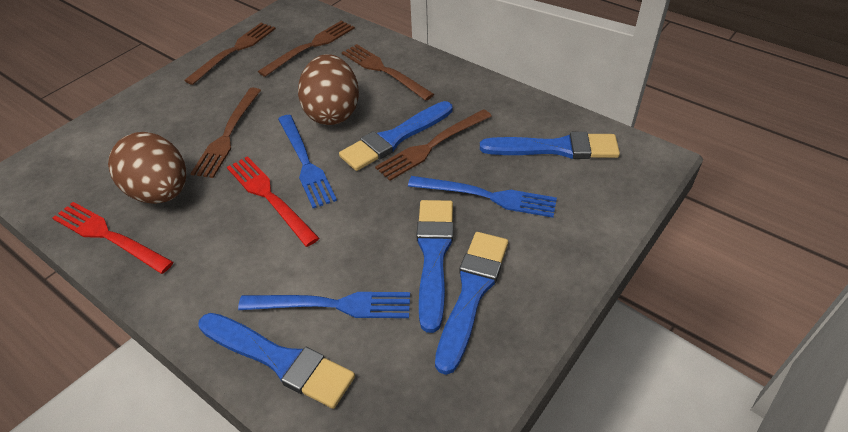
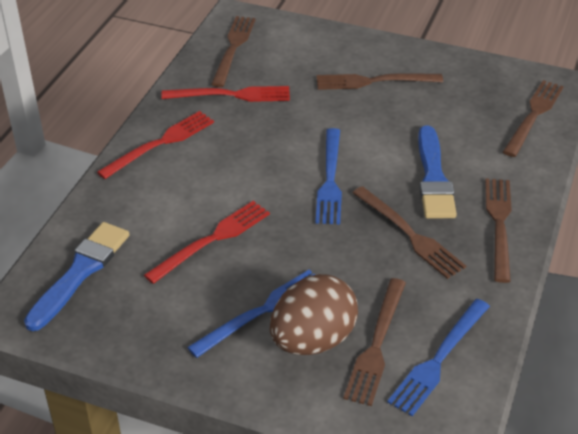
blue brush: 5 -> 2
brown egg: 2 -> 1
brown fork: 5 -> 6
red fork: 2 -> 3

